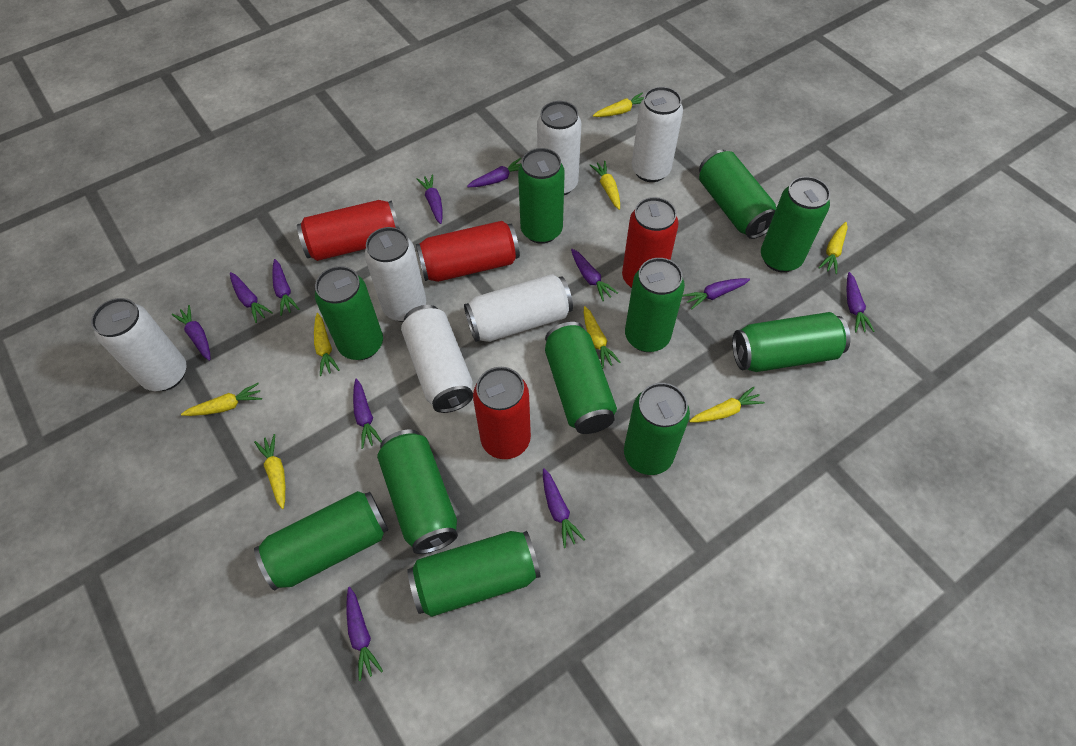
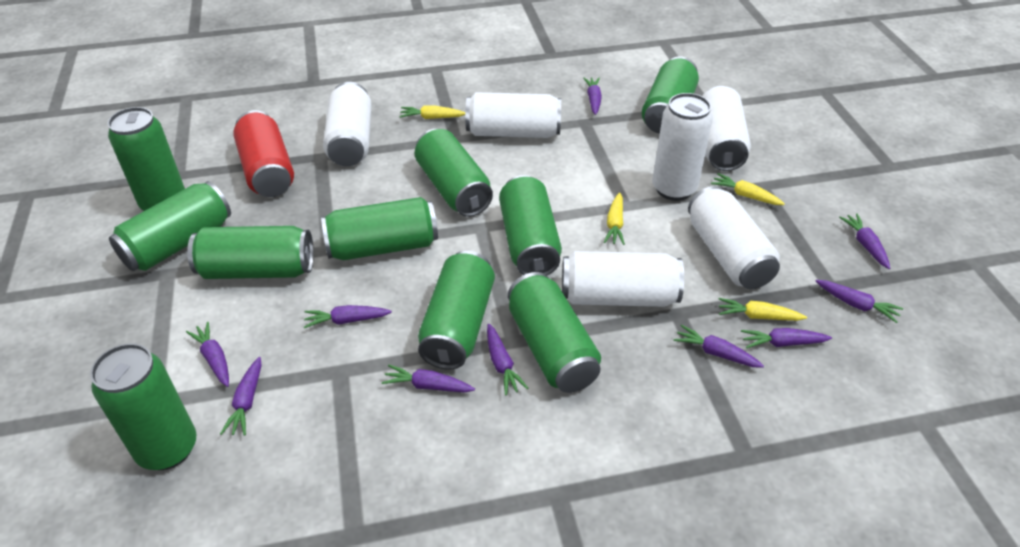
green can: 11 -> 10
purple carrot: 11 -> 10
red can: 4 -> 1
yellow carrot: 8 -> 4

